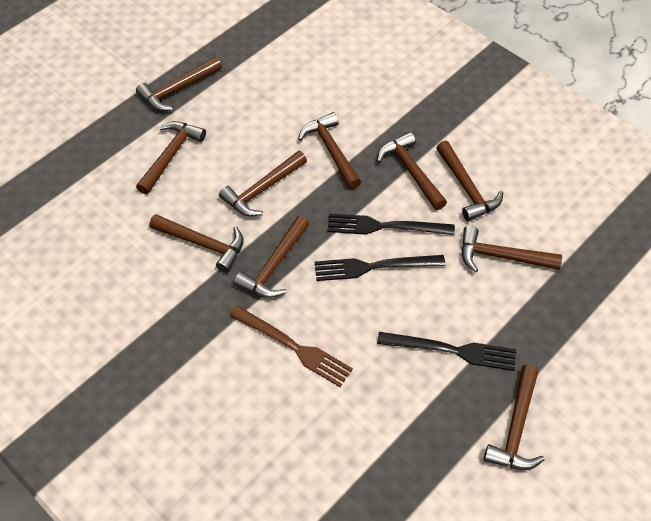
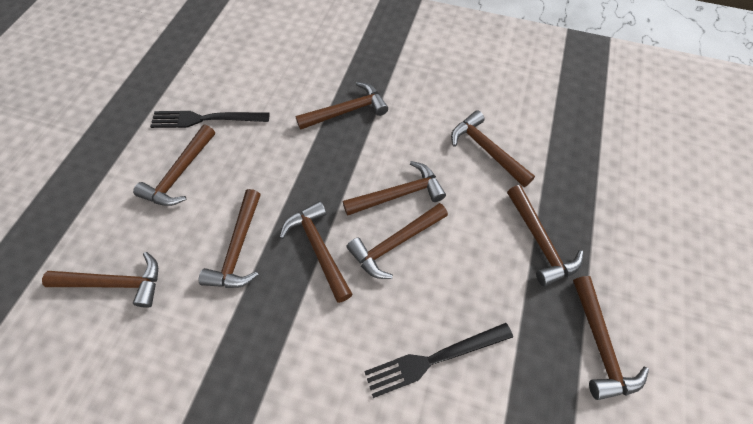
black fork: 3 -> 2
brown fork: 1 -> 0

